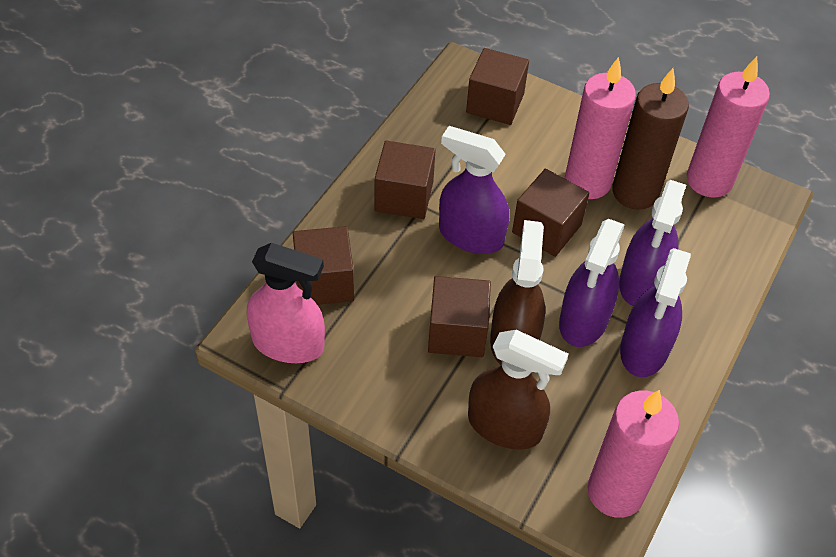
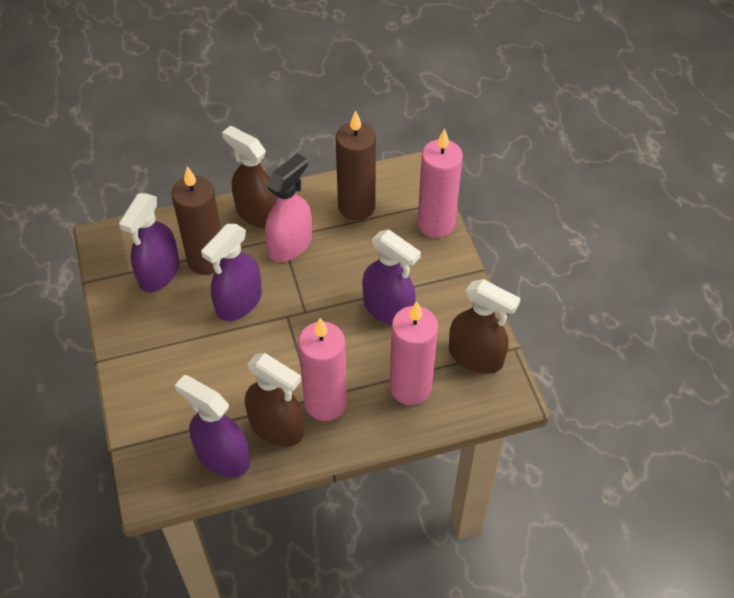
brown candle: 1 -> 2
brown cube: 5 -> 0
brown spray bottle: 2 -> 3

